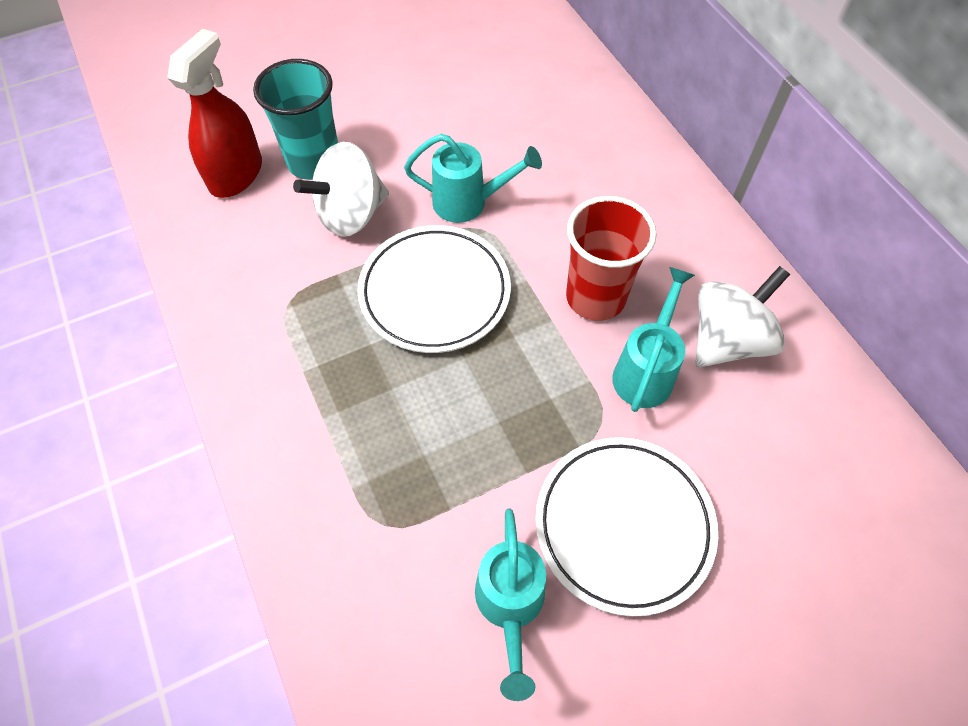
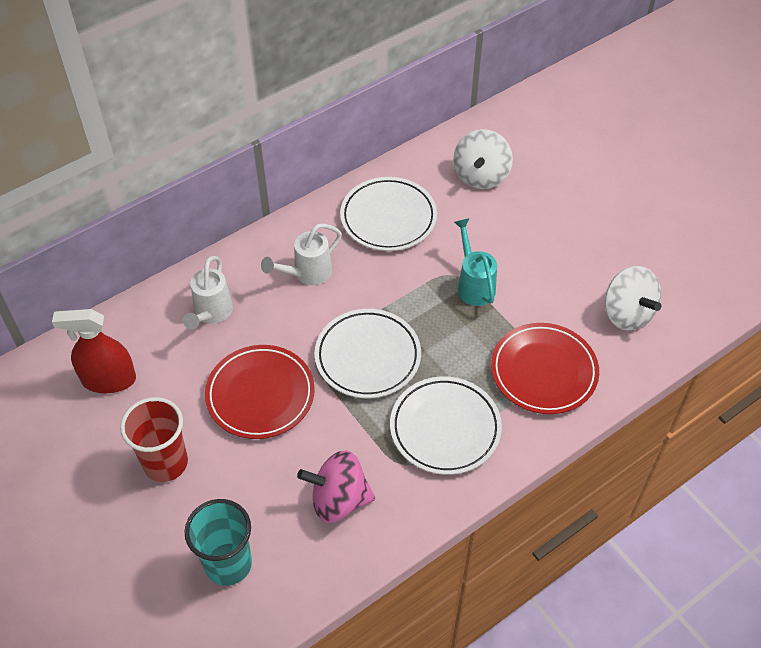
pink spinning top: 0 -> 1
red plate: 0 -> 2
turquoise watering can: 3 -> 1
white plate: 2 -> 3
white watering can: 0 -> 2

